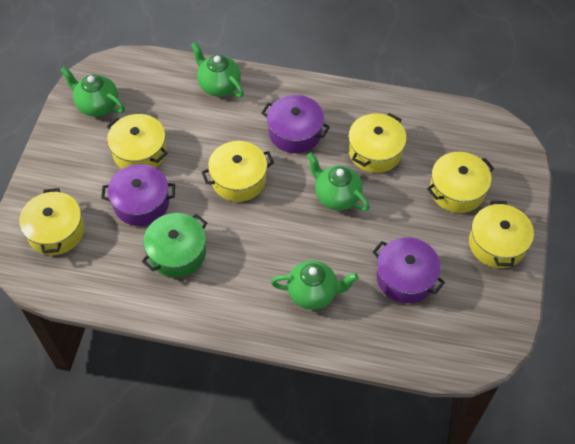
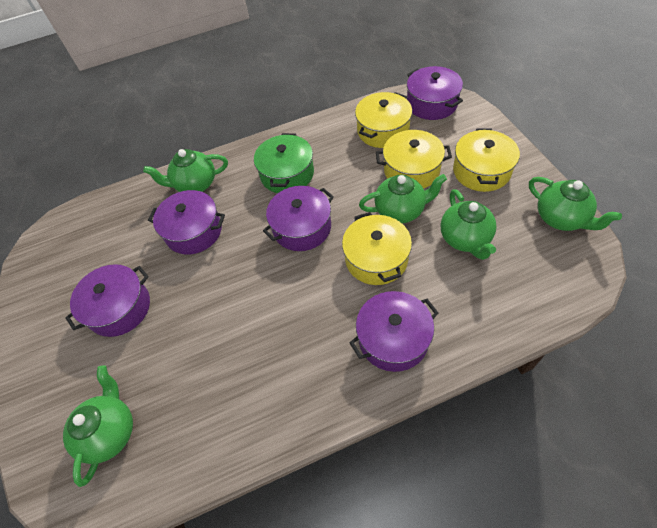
green teapot: 4 -> 5
purple pot: 3 -> 5
yellow pot: 6 -> 4

